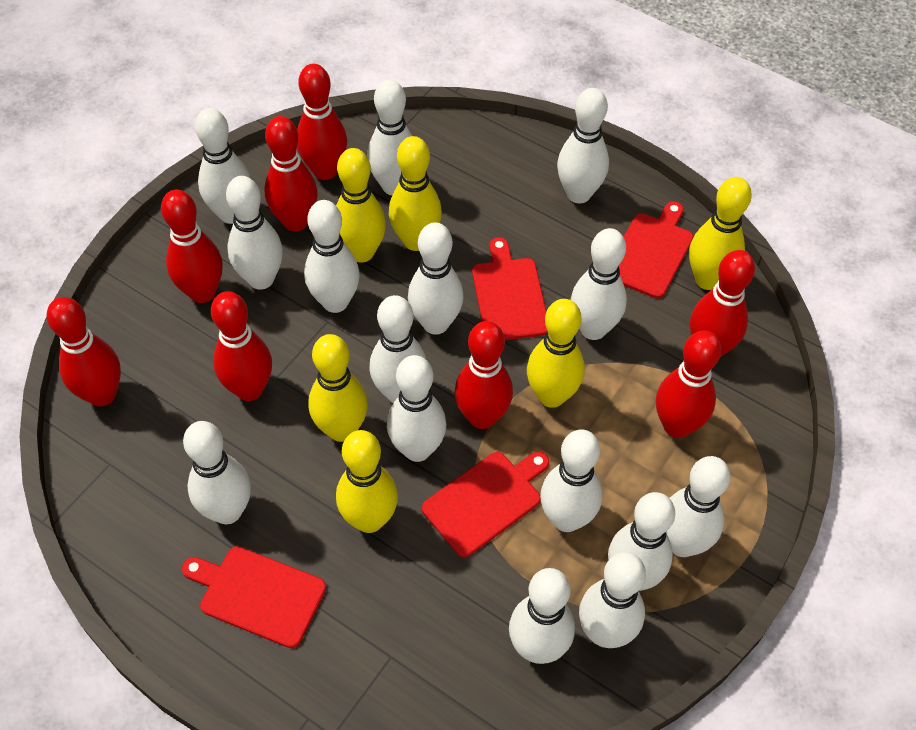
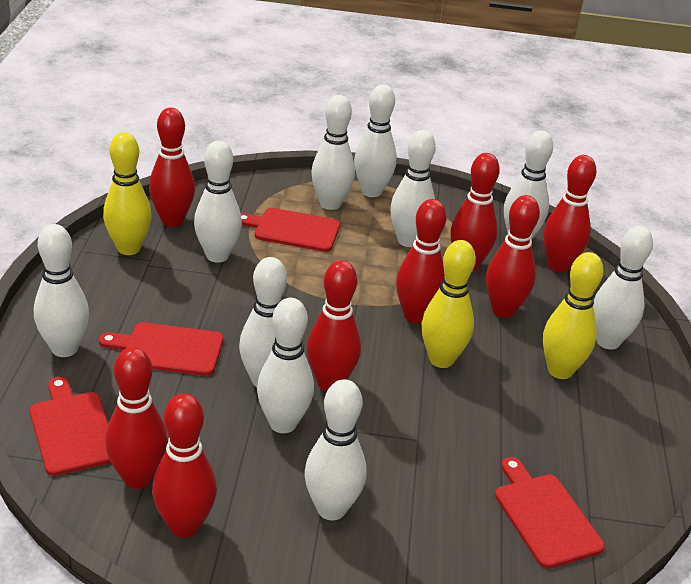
white bowling pin: 15 -> 10
yellow bowling pin: 6 -> 3

